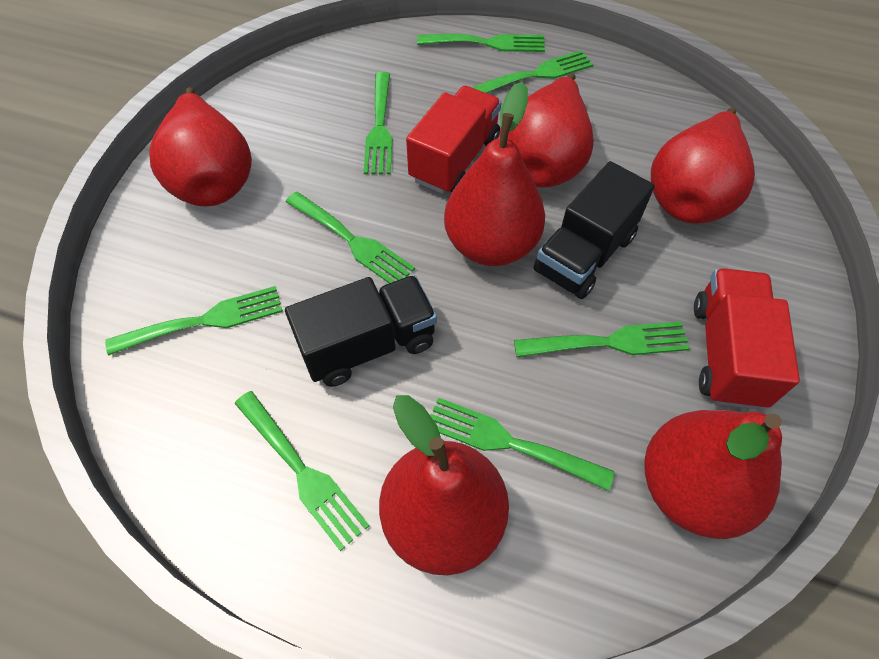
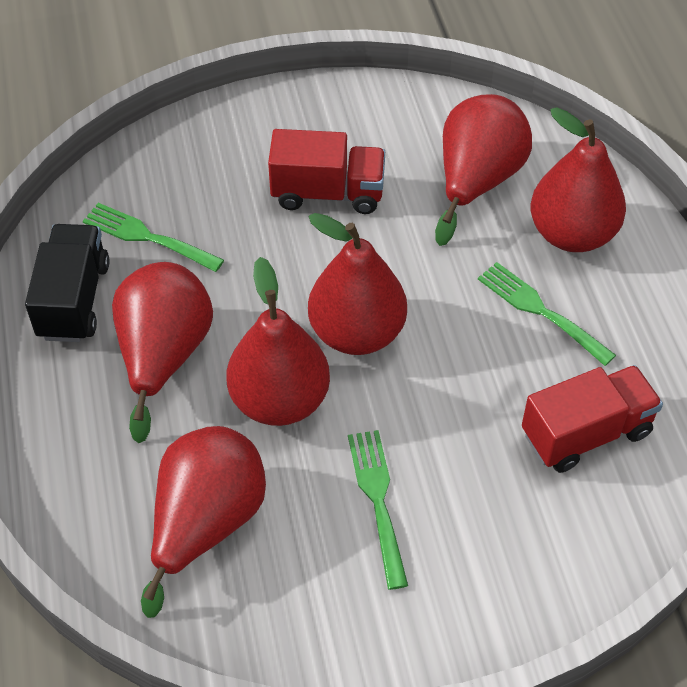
black truck: 2 -> 1
green fork: 8 -> 3

